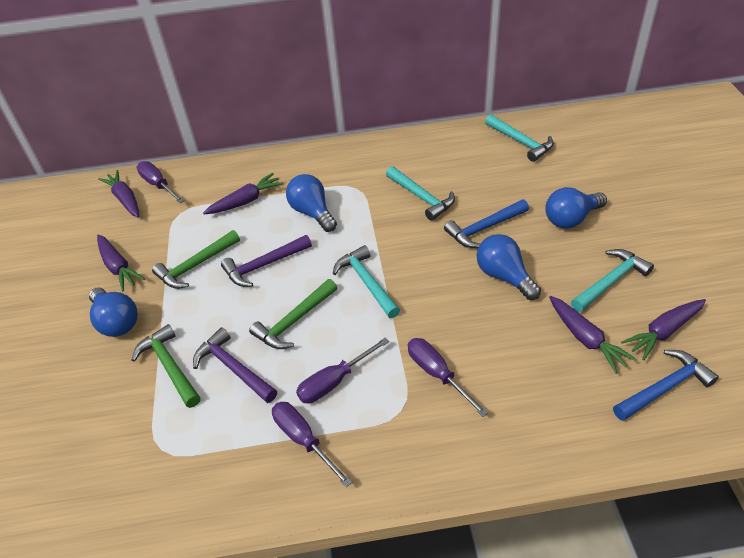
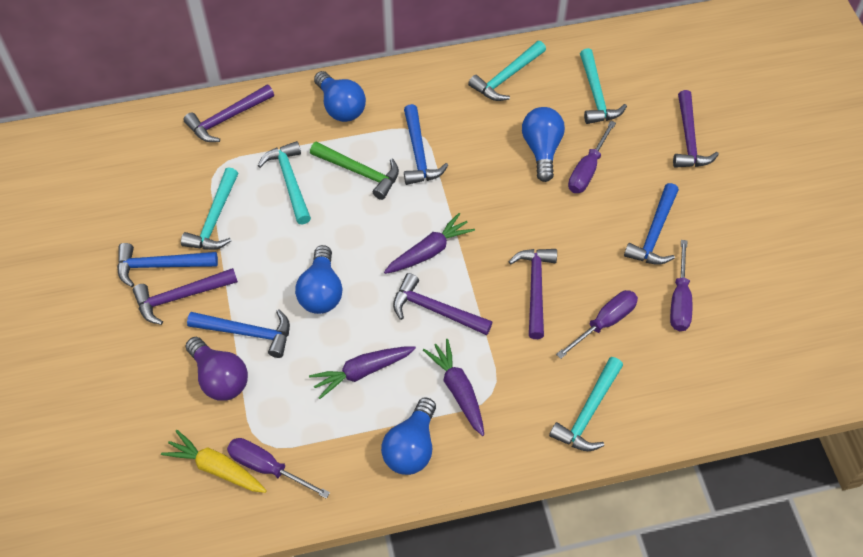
blue hammer: 2 -> 4
green hammer: 3 -> 1
purple carrot: 5 -> 3
purple hammer: 2 -> 5
purple light bulb: 0 -> 1
turquoise hammer: 4 -> 5
yellow carrot: 0 -> 1

